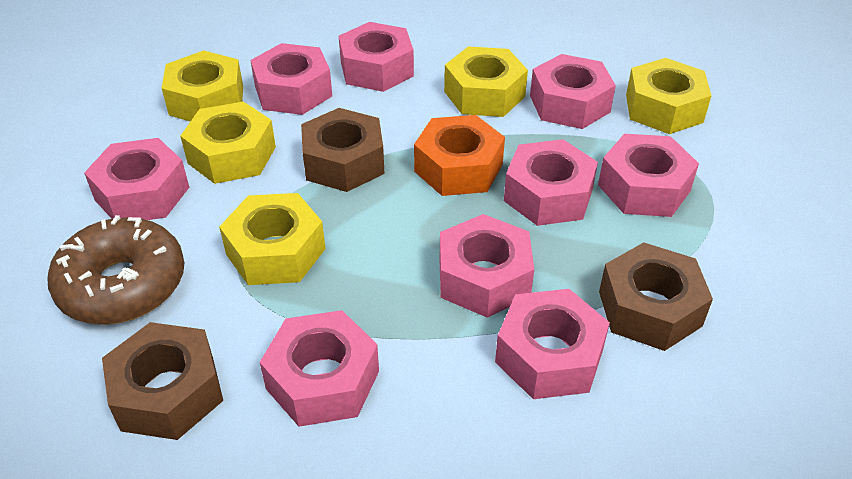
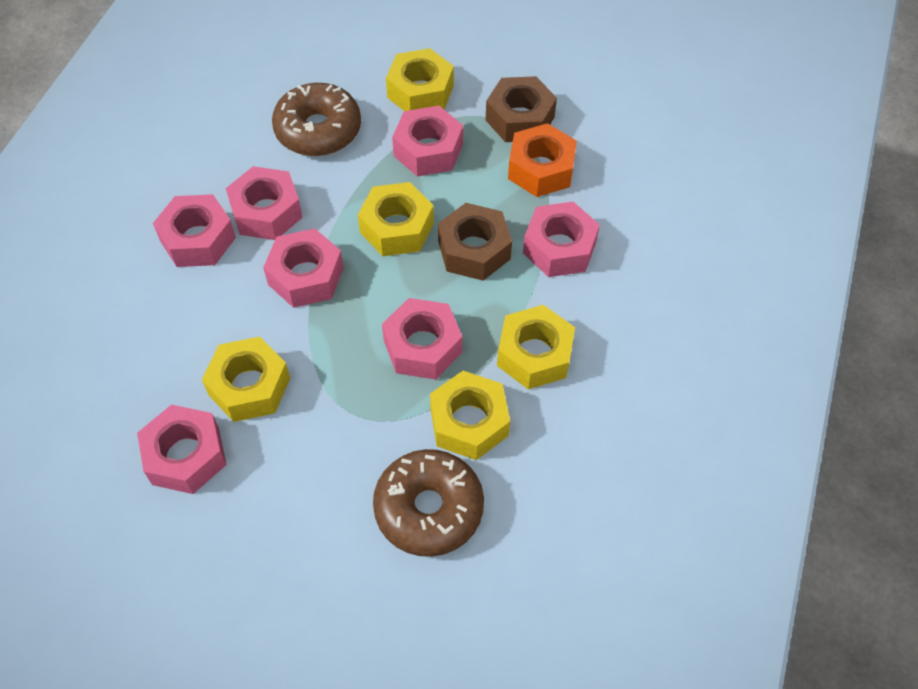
brown donut: 1 -> 2
brown nut: 3 -> 2
pink nut: 9 -> 7

